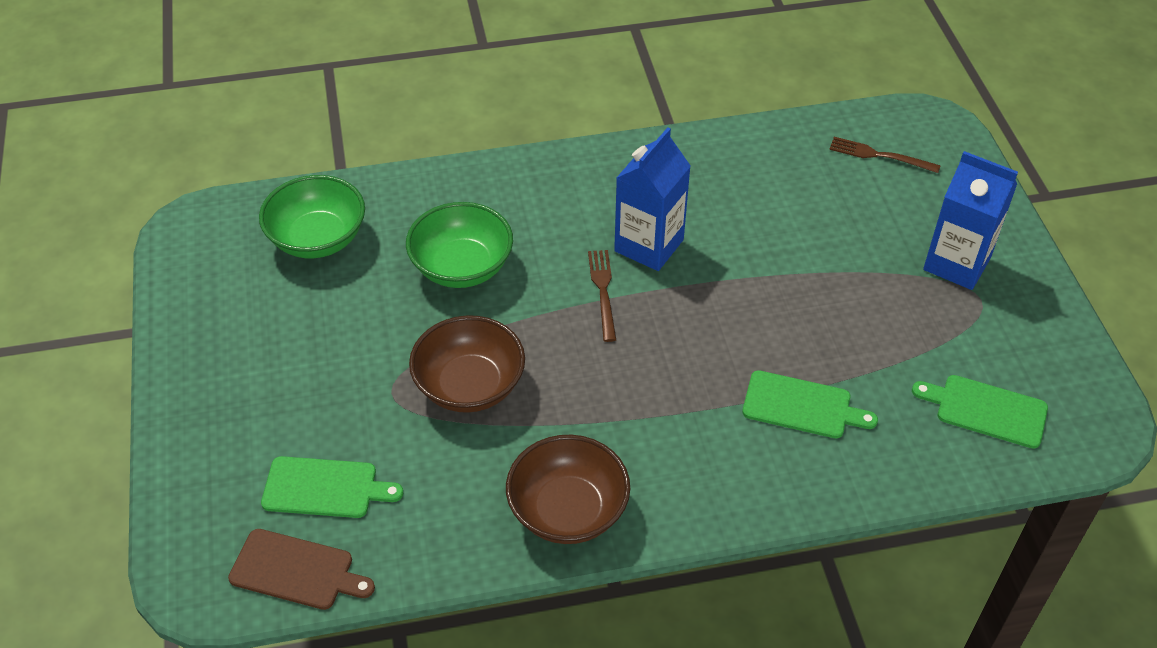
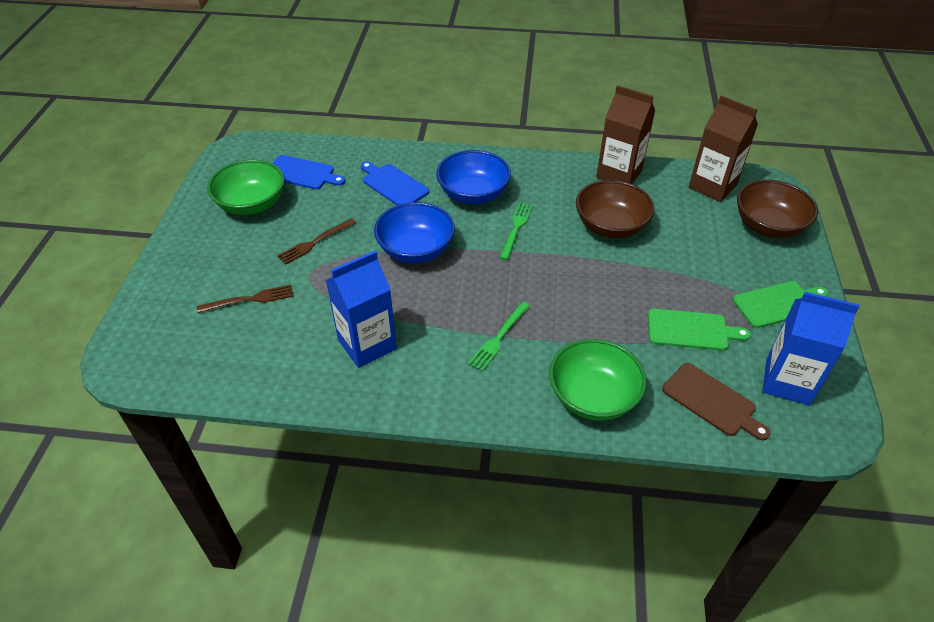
blue bowl: 0 -> 2
blue cutting board: 0 -> 2
brown carton: 0 -> 2
green cutting board: 3 -> 2
green fork: 0 -> 2

